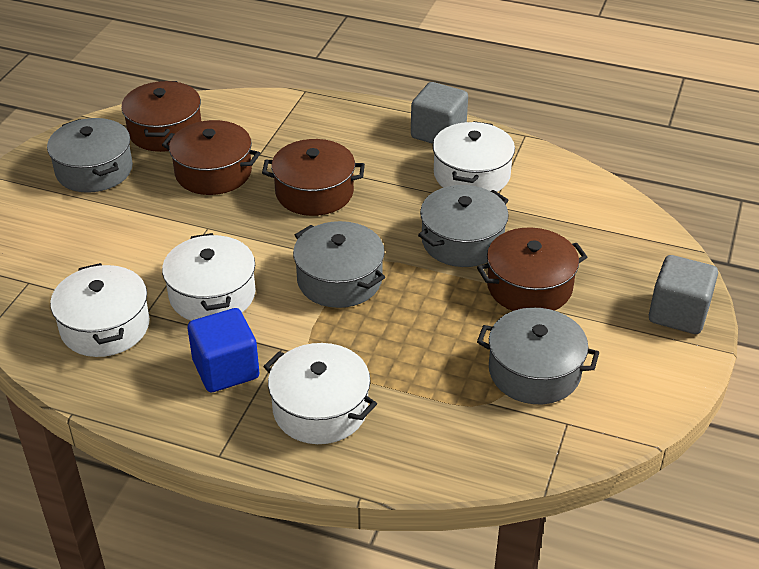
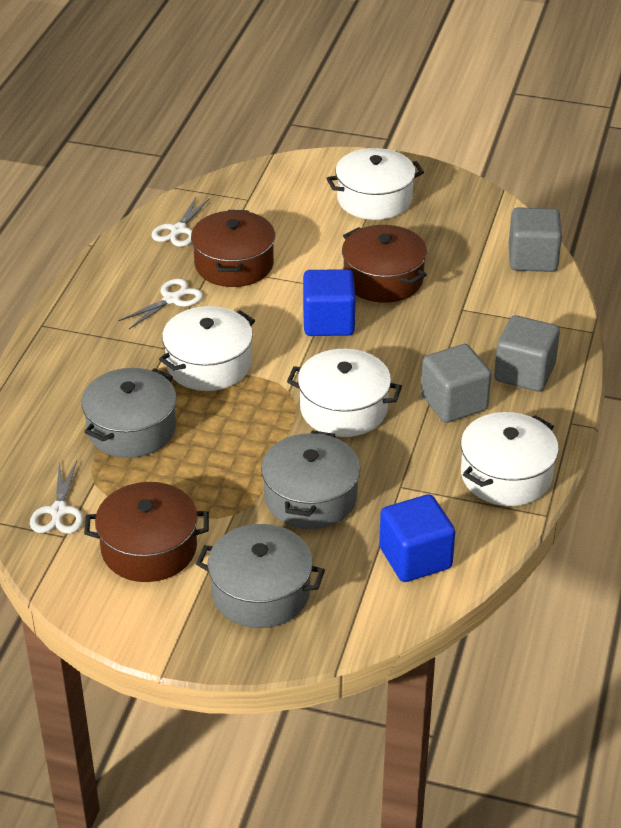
blue cube: 1 -> 2
brown pot: 4 -> 3
grey cube: 2 -> 3
grey pot: 4 -> 3
white scissors: 0 -> 3

